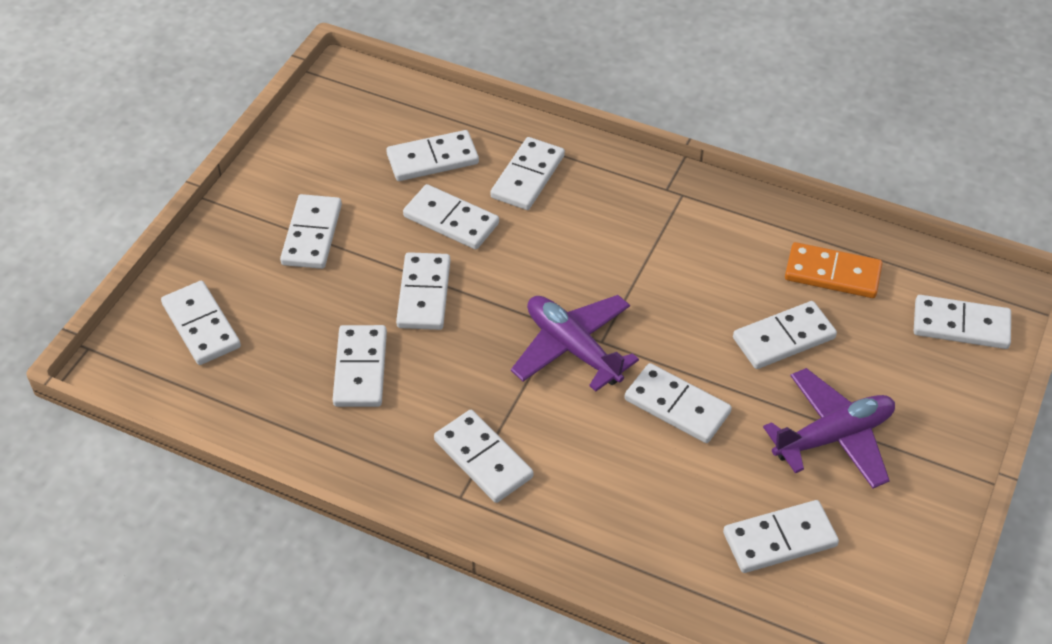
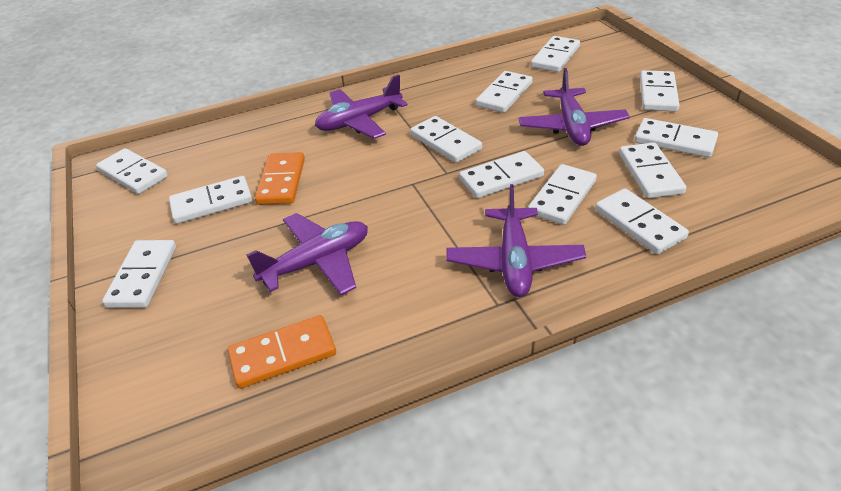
orange domino: 1 -> 2
purple plane: 2 -> 4

